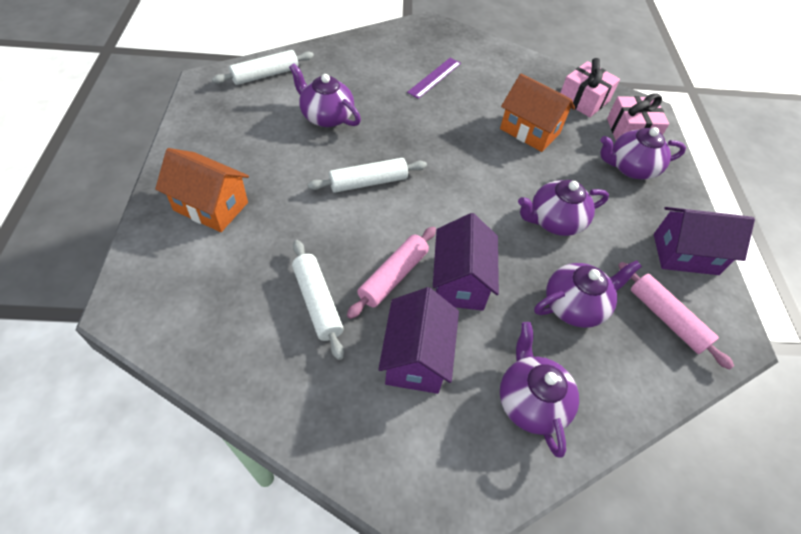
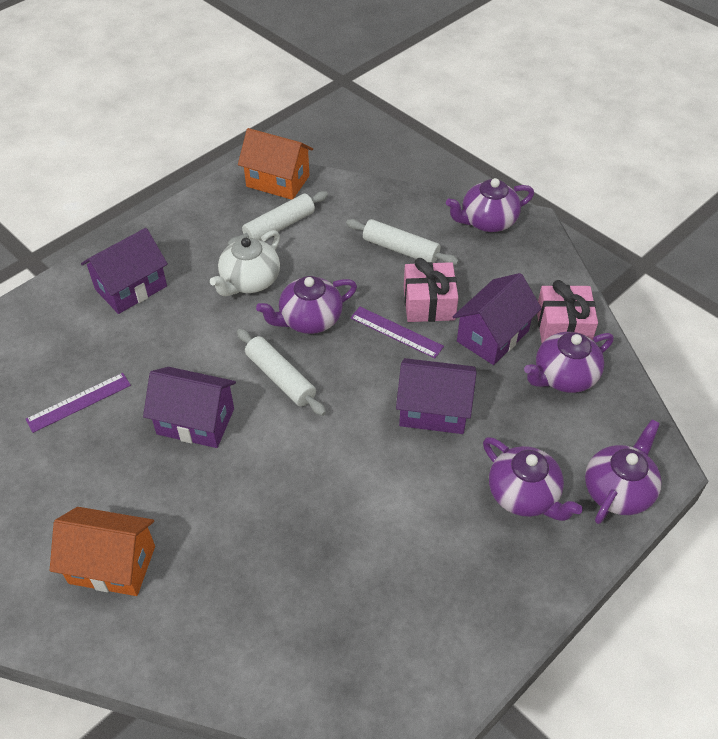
pink rolling pin: 2 -> 0
purple house: 3 -> 4
purple ruler: 1 -> 2
white teapot: 0 -> 1

